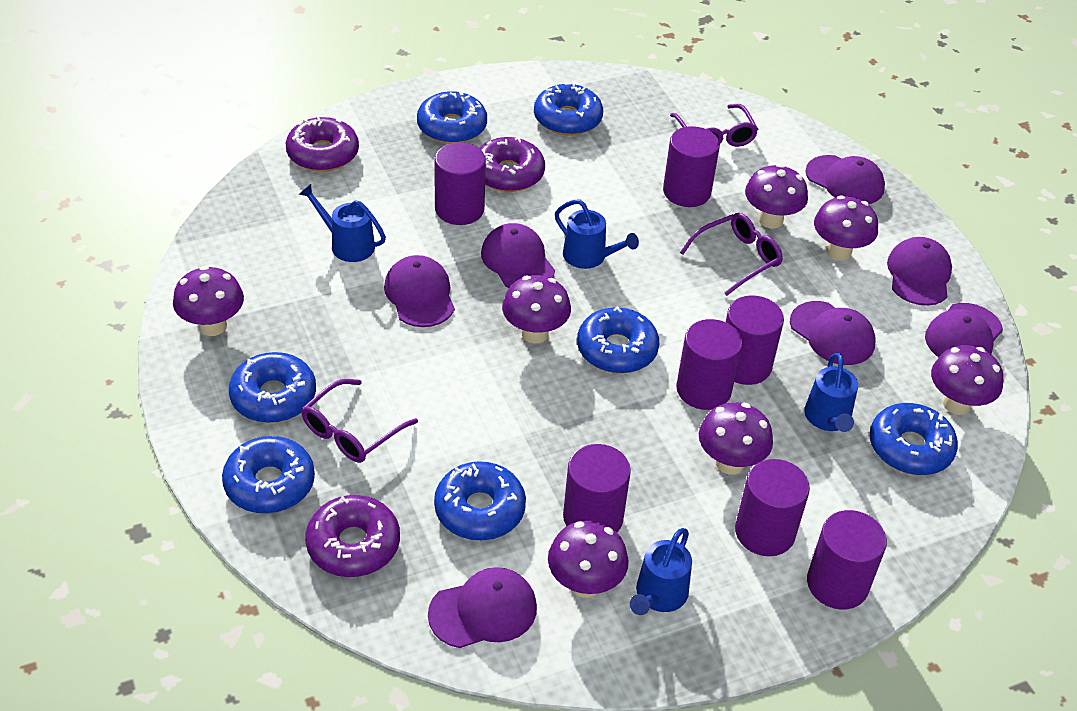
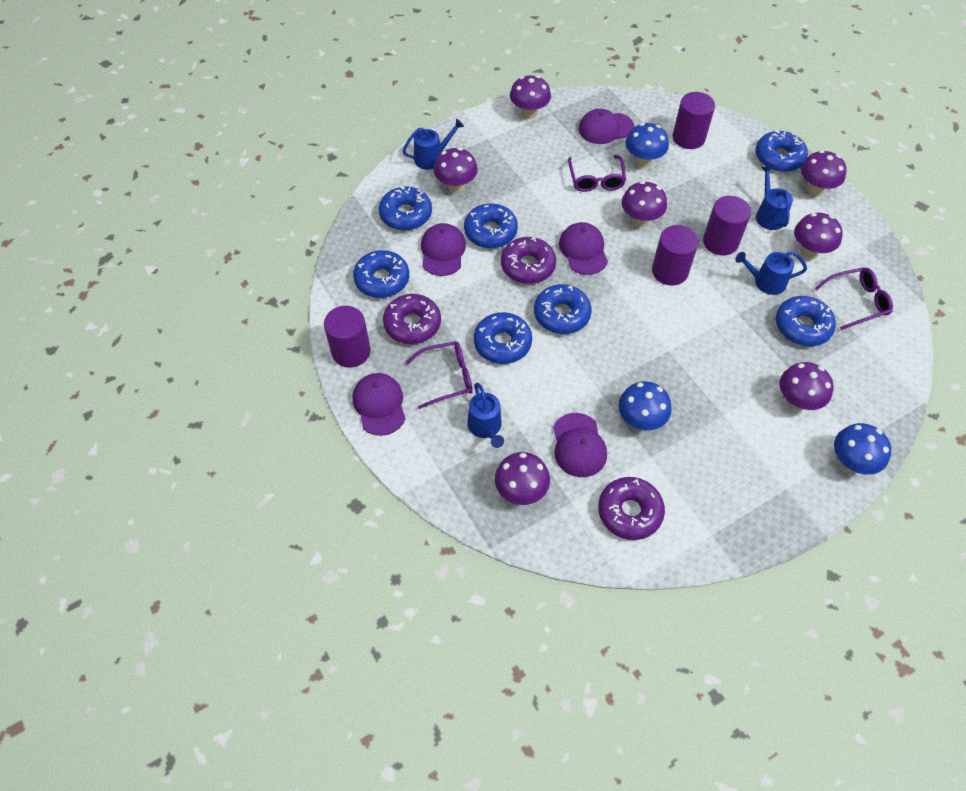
blue mushroom: 0 -> 3
purple cap: 7 -> 5
purple cylinder: 7 -> 4

